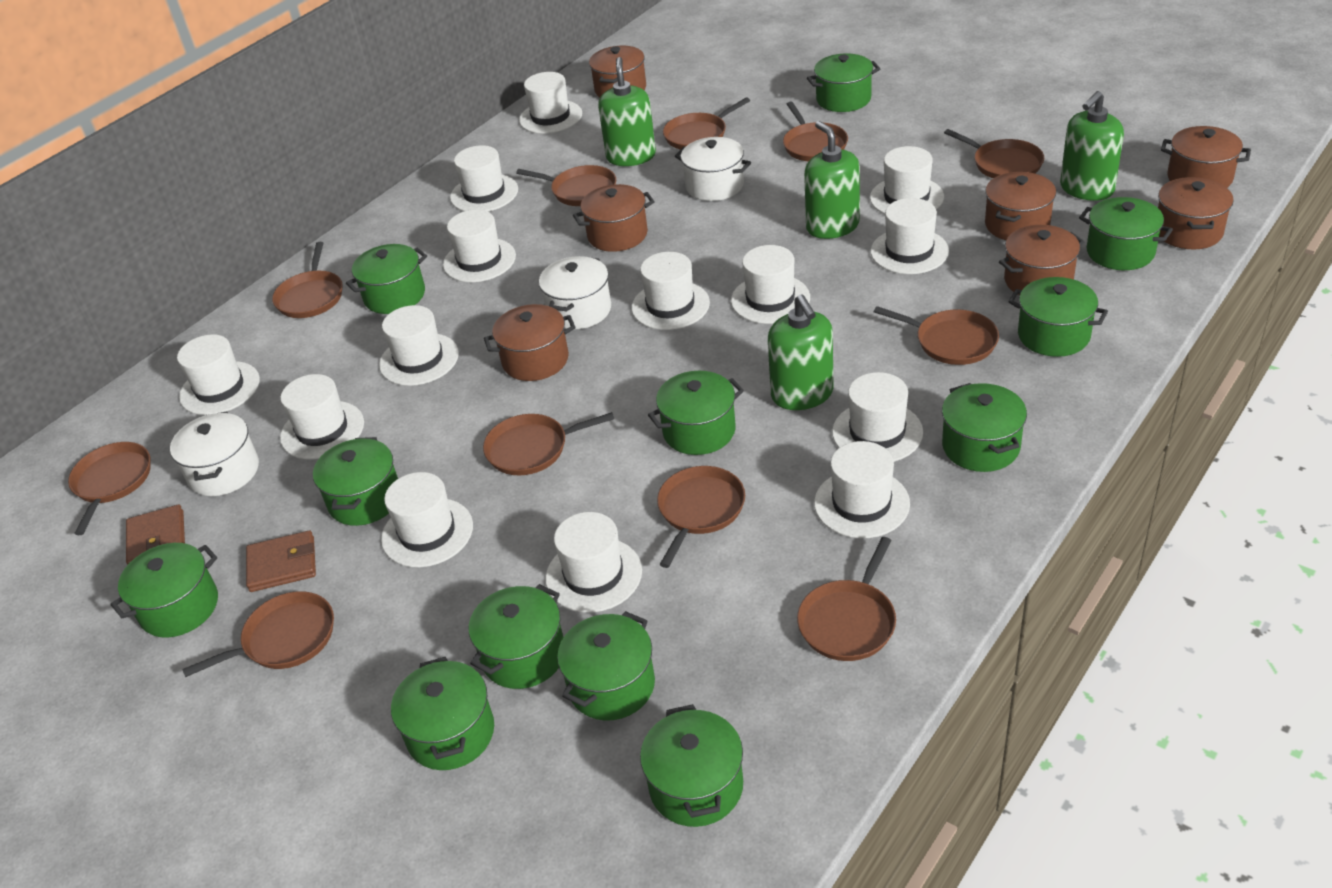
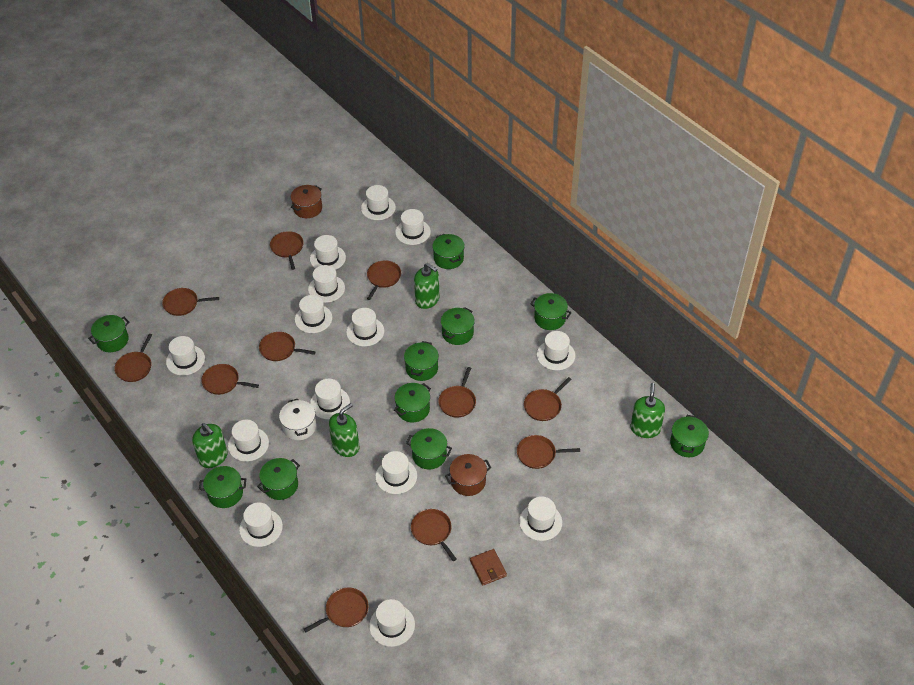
brown pot: 7 -> 2
brown wallet: 2 -> 1
green pot: 12 -> 10
white pot: 3 -> 1

